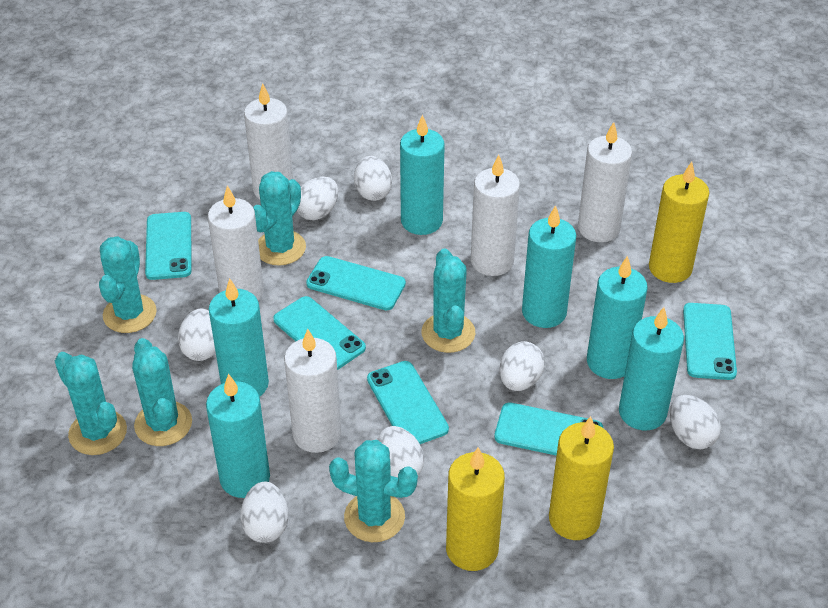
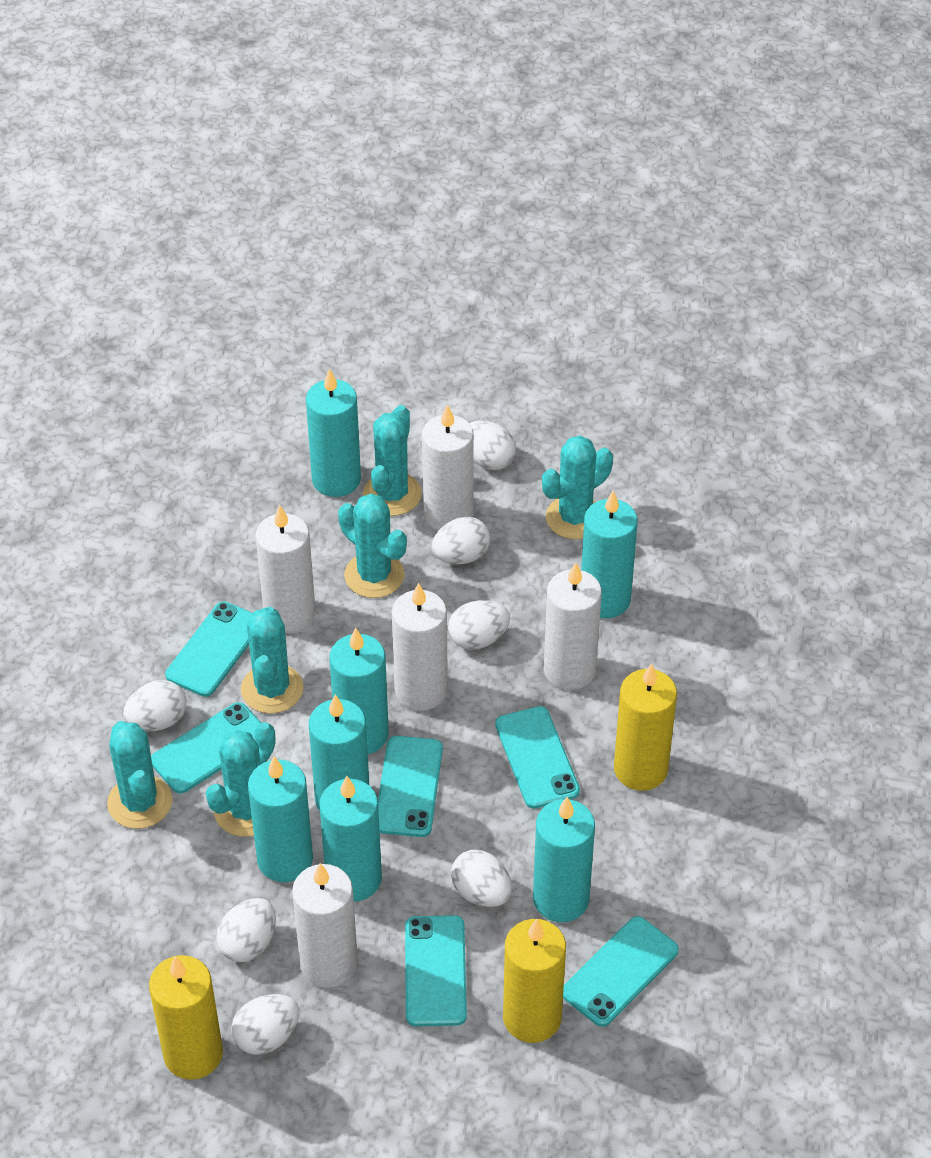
turquoise candle: 6 -> 7

